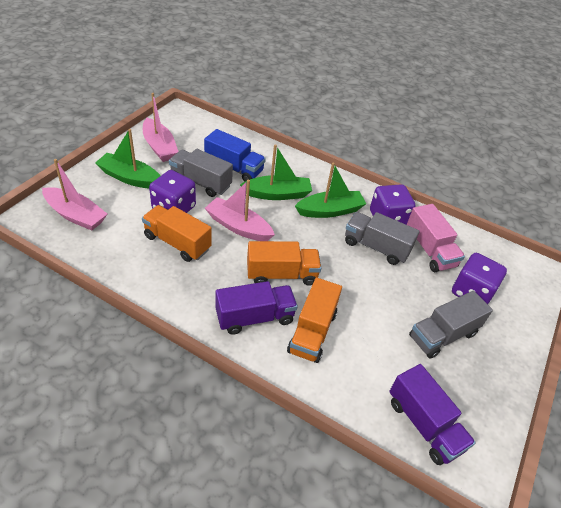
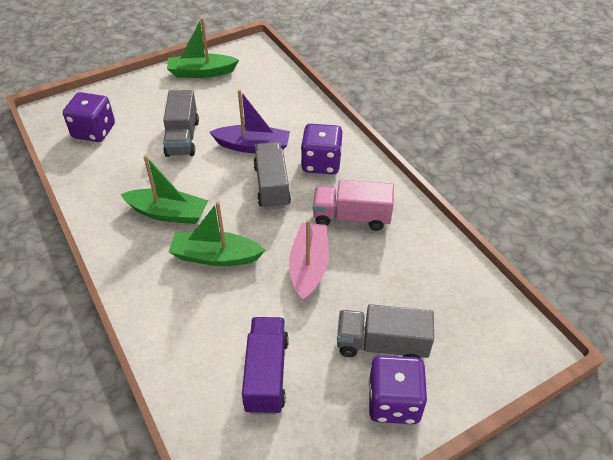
blue truck: 1 -> 0
orange truck: 3 -> 0
pink boat: 3 -> 1
purple boat: 0 -> 1
purple truck: 2 -> 1

